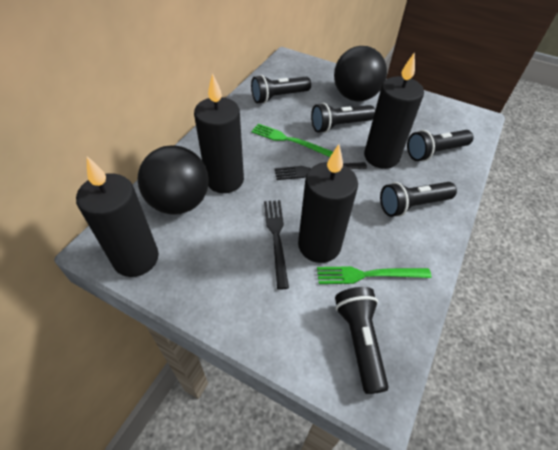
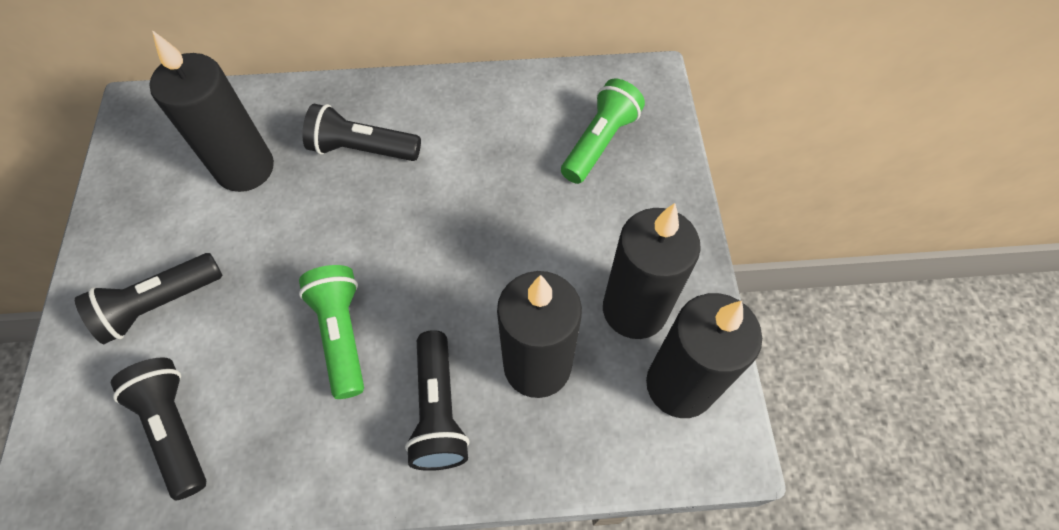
black ball: 2 -> 0
black flashlight: 5 -> 4
black fork: 2 -> 0
green flashlight: 0 -> 2
green fork: 2 -> 0

